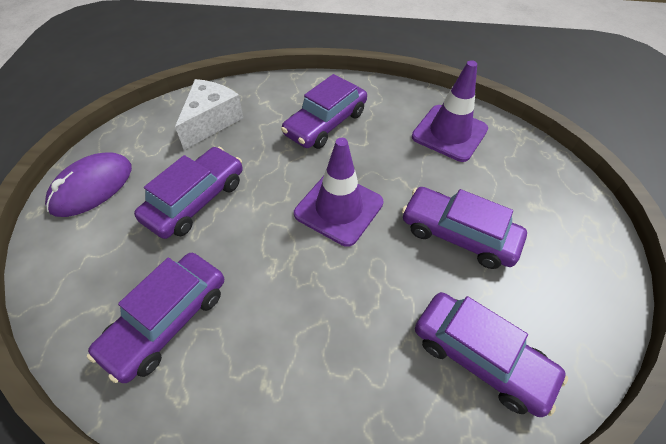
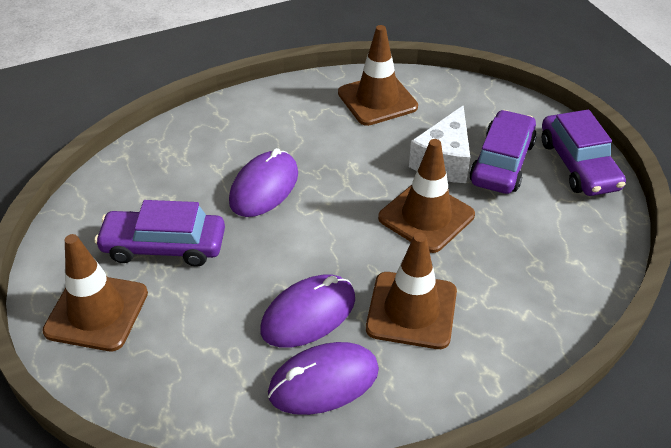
brown traffic cone: 0 -> 4
purple car: 5 -> 3
purple mouse: 1 -> 3
purple traffic cone: 2 -> 0

